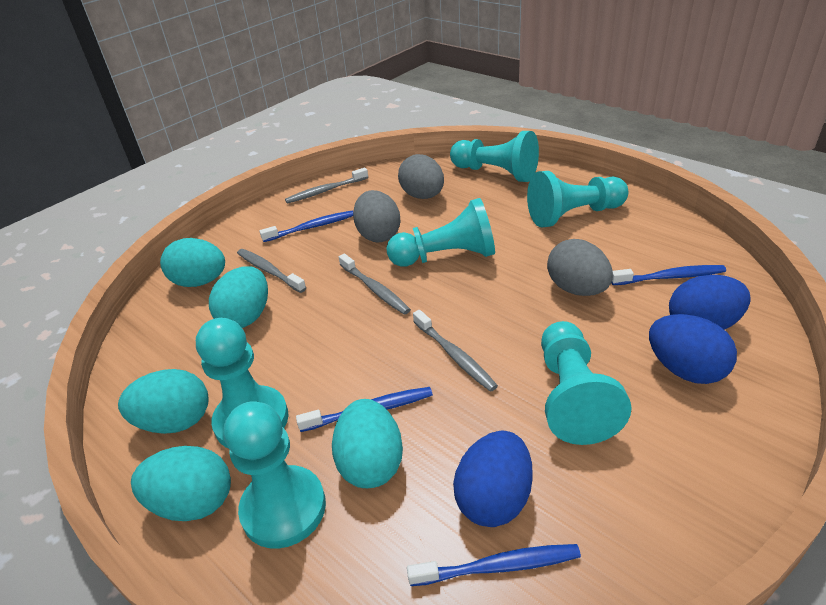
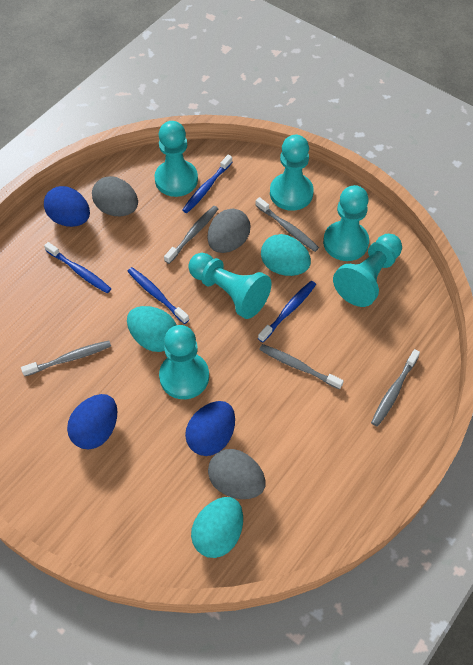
grey toothbrush: 4 -> 5
turquoise egg: 5 -> 3

